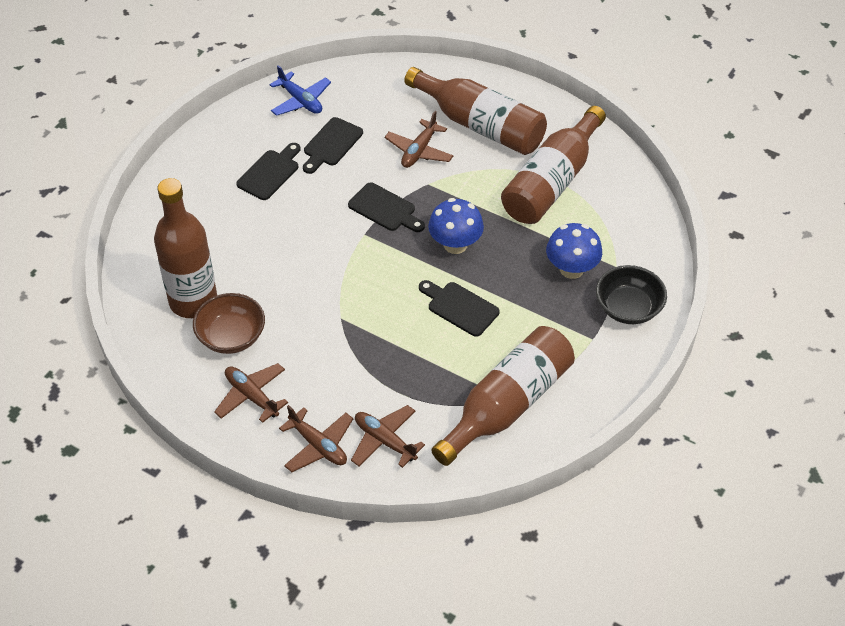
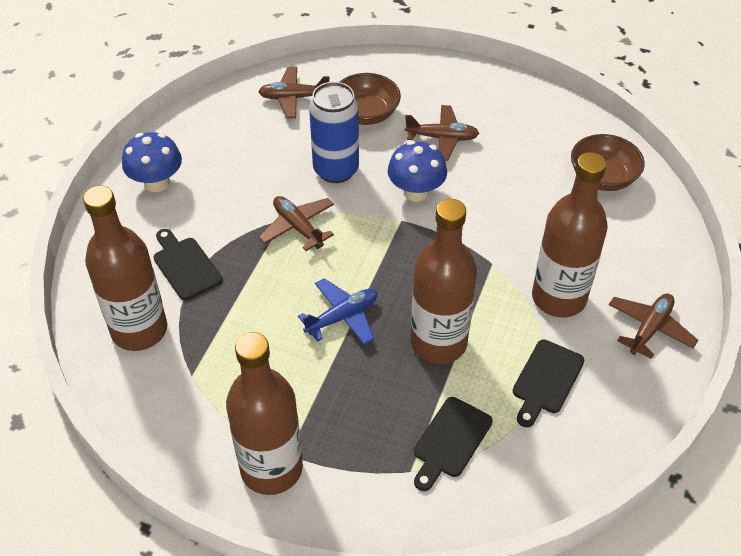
black bowl: 1 -> 0
black cutting board: 4 -> 3
blue can: 0 -> 1
brown bowl: 1 -> 2

